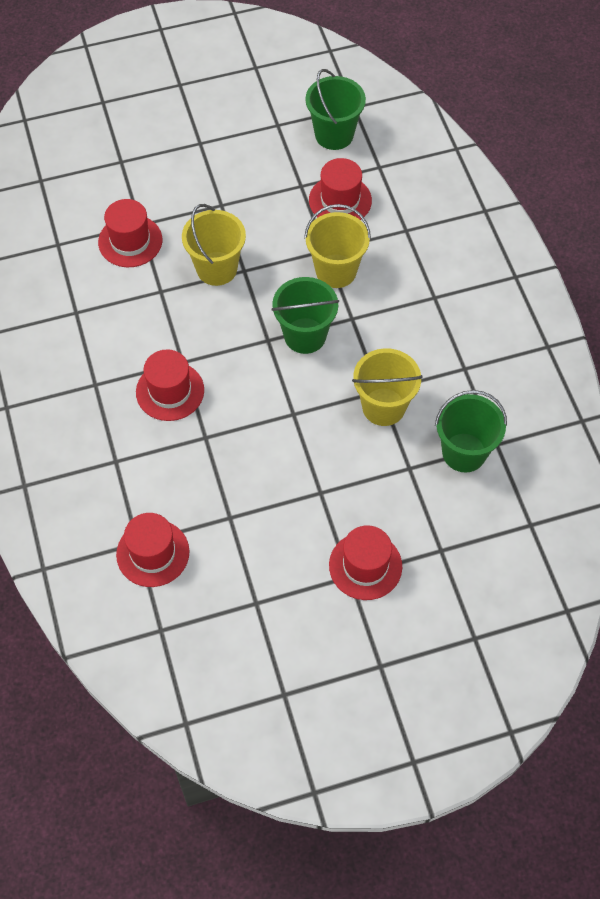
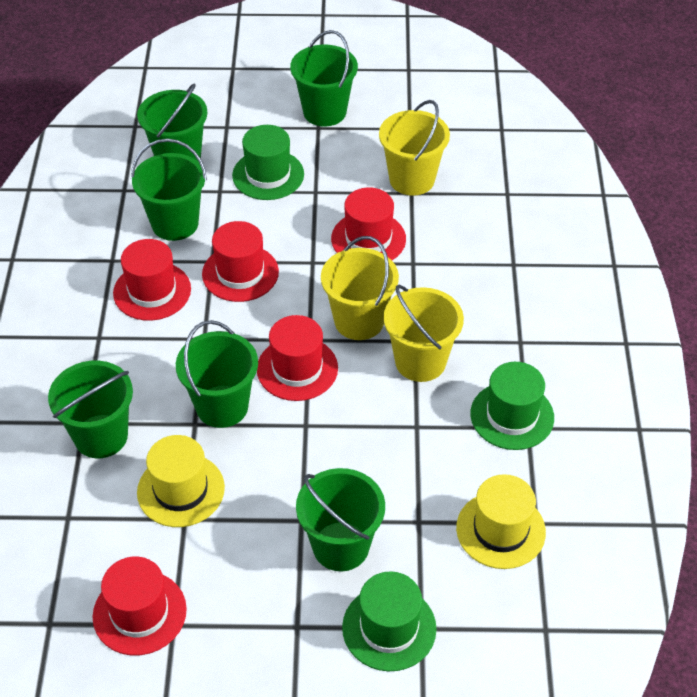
green bucket: 3 -> 6
green hat: 0 -> 3
yellow hat: 0 -> 2

